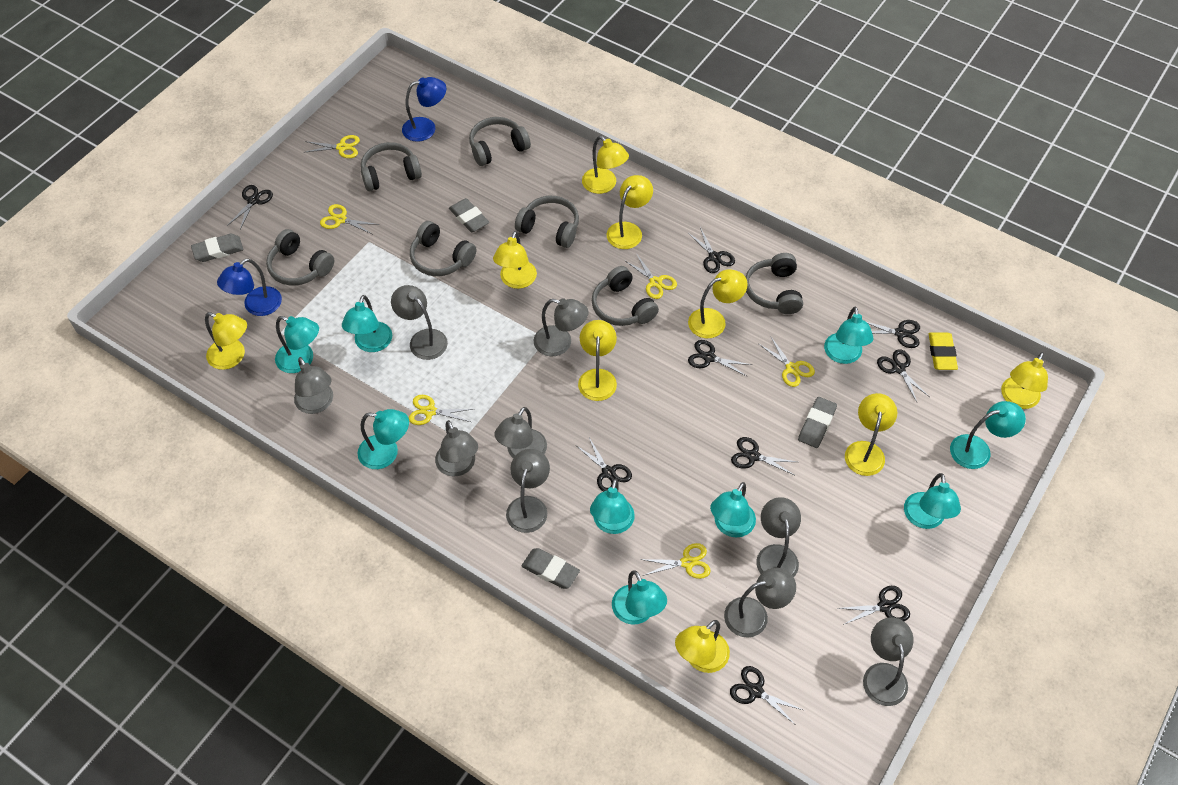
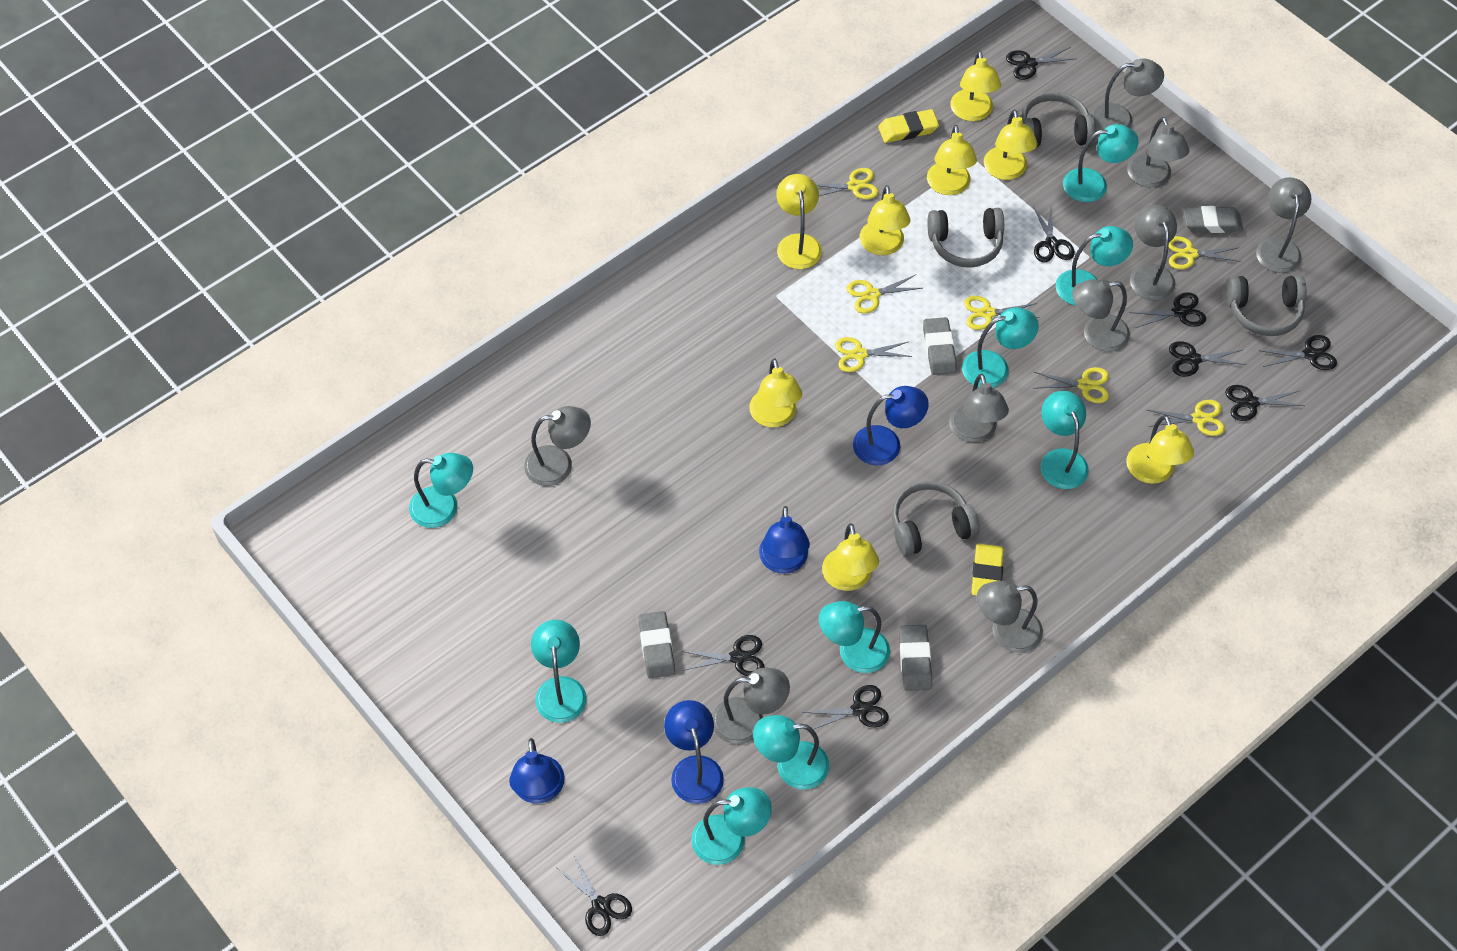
blue lamp: 2 -> 4
grey headphones: 7 -> 4
yellow eraser: 1 -> 2
yellow lamp: 9 -> 8
yellow scissors: 6 -> 7

